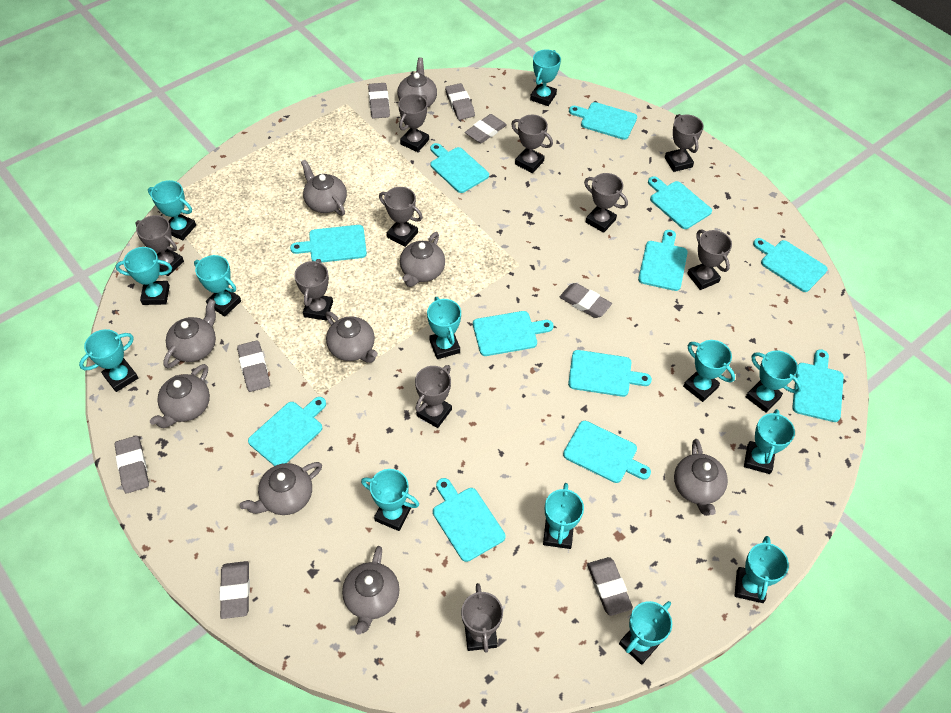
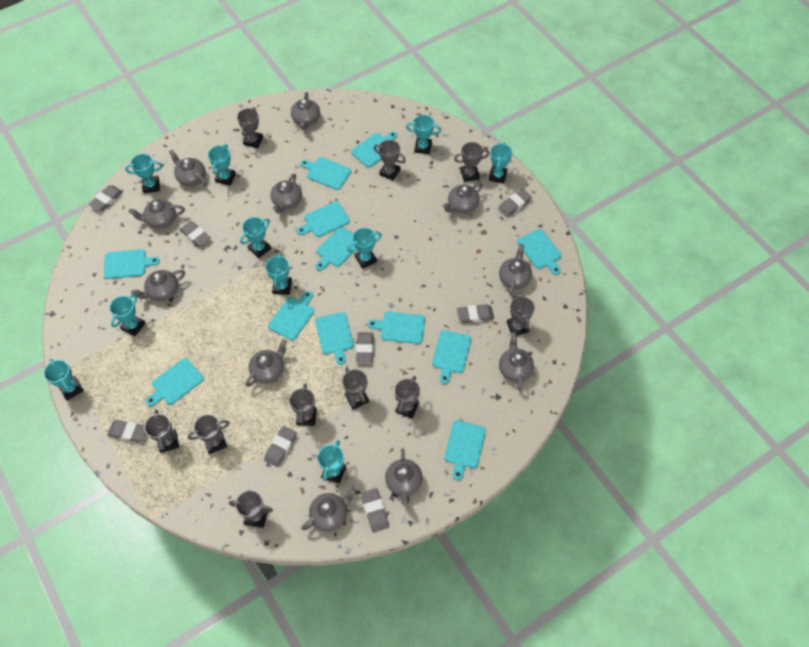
grey teapot: 9 -> 11
turquoise trophy: 13 -> 10

